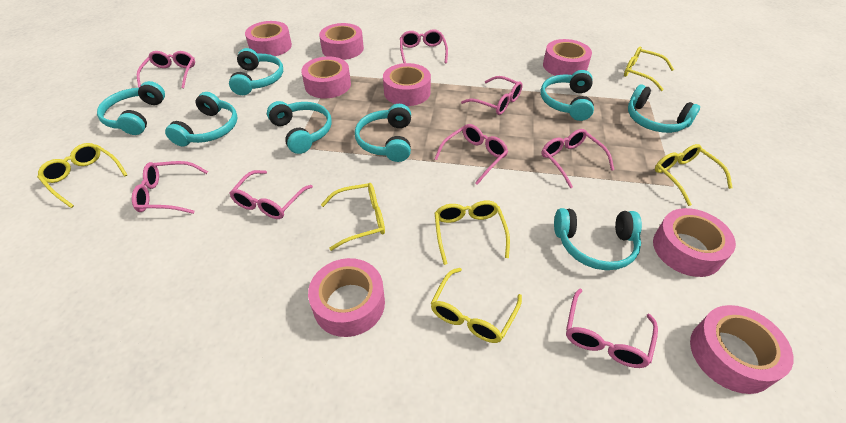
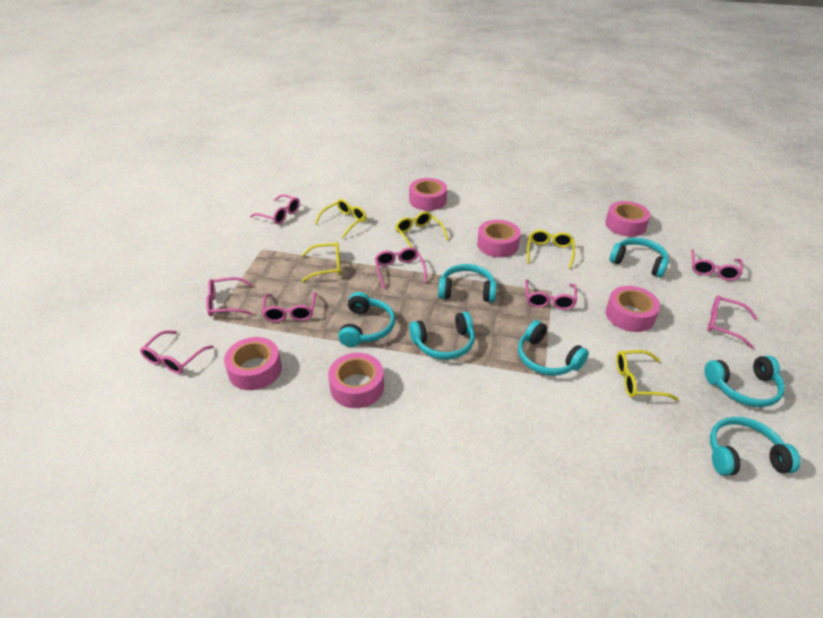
pink tape: 8 -> 6
turquoise headphones: 8 -> 7
yellow glasses: 6 -> 5

